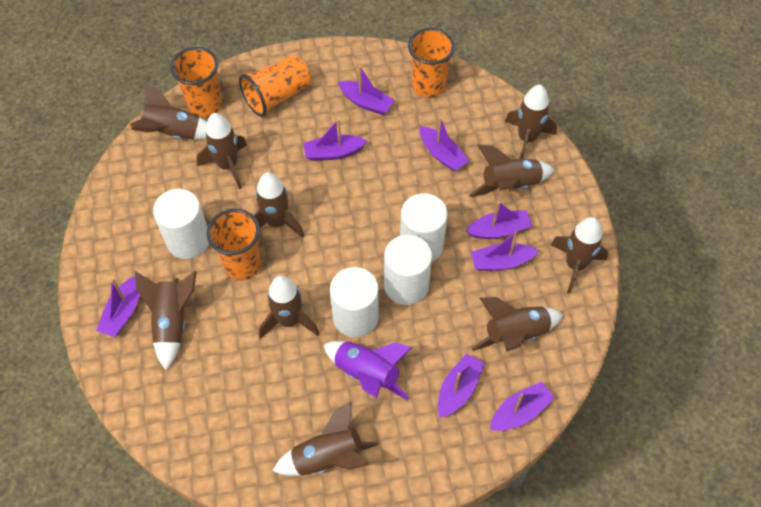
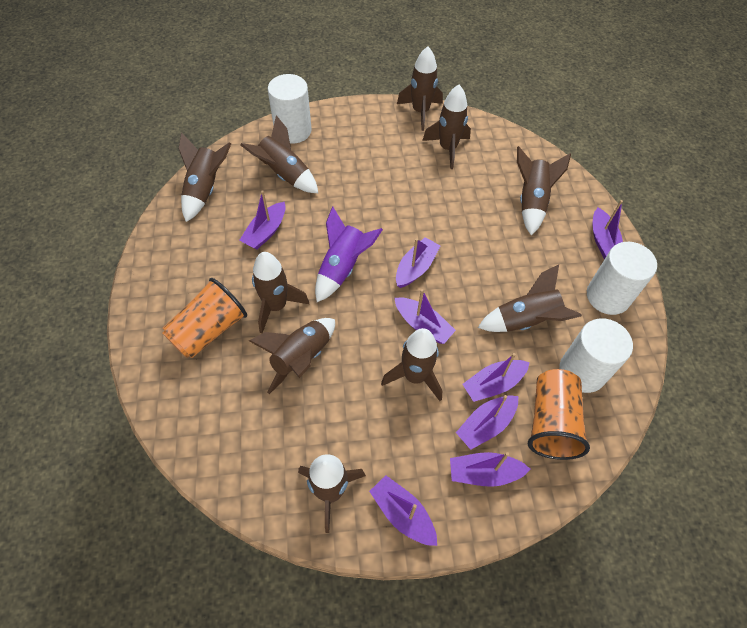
orange cup: 4 -> 2
white cylinder: 4 -> 3

